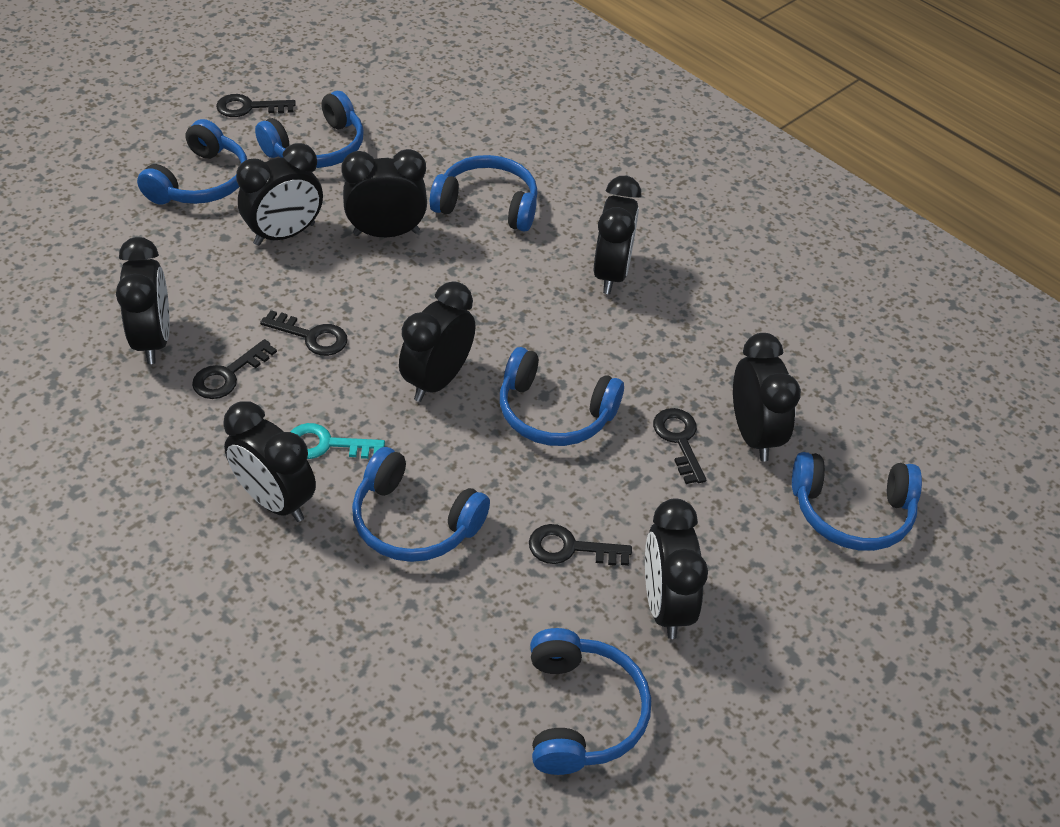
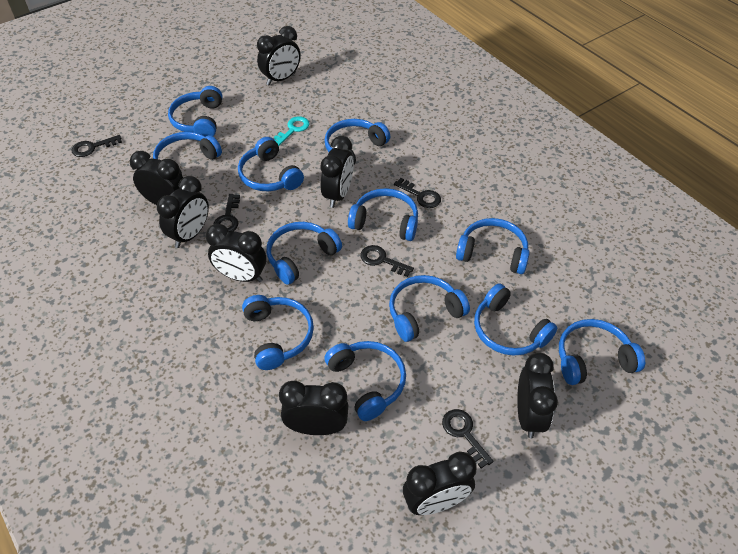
blue headphones: 7 -> 12

